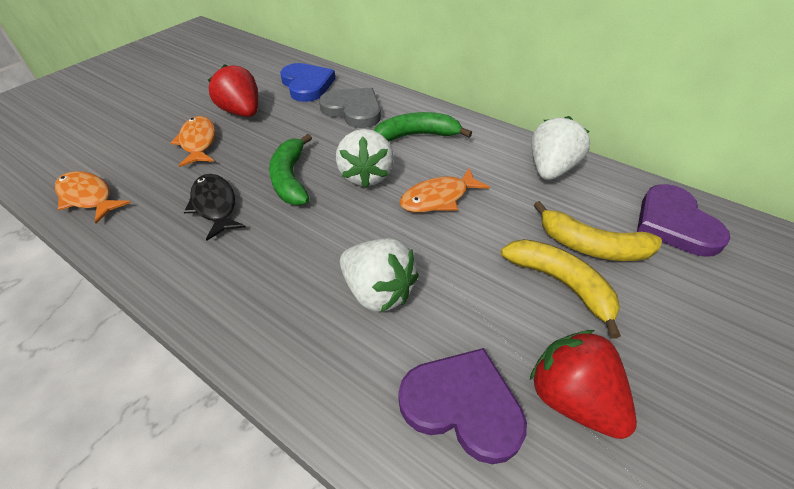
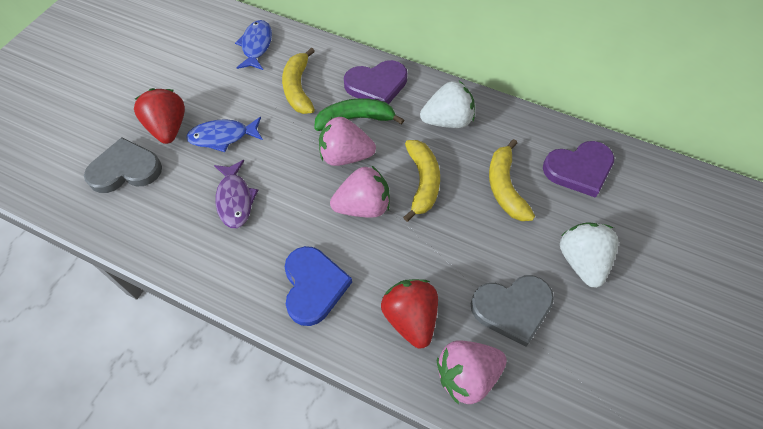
black fish: 1 -> 0
blue fish: 0 -> 2
green banana: 2 -> 1
grey heart: 1 -> 2
orange fish: 3 -> 0
pink strawberry: 0 -> 3
purple fish: 0 -> 1
white strawberry: 3 -> 2
yellow banana: 2 -> 3

